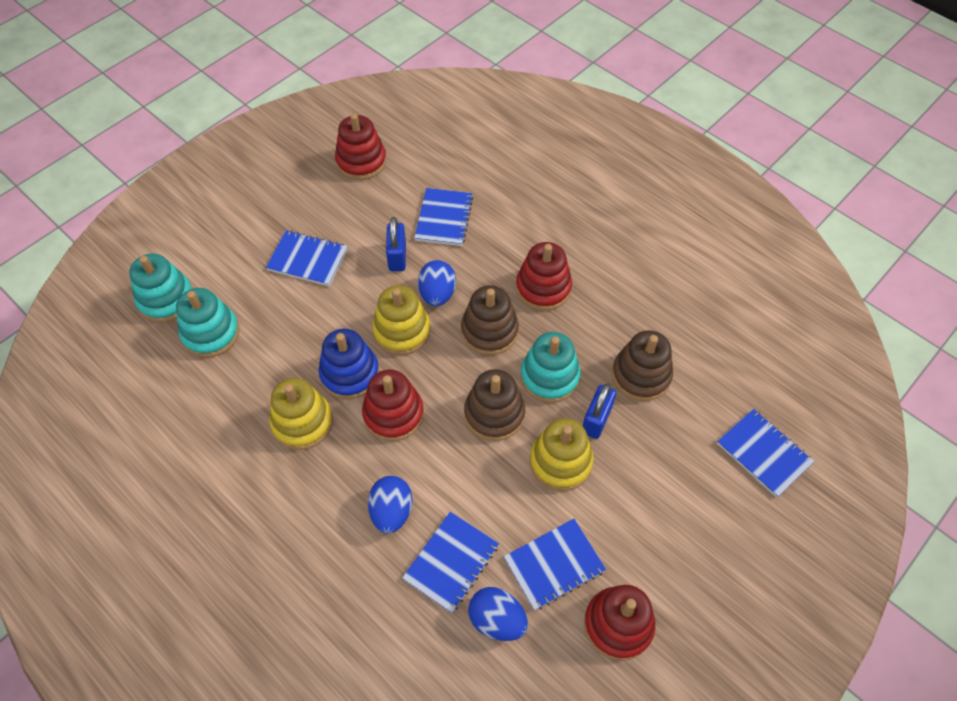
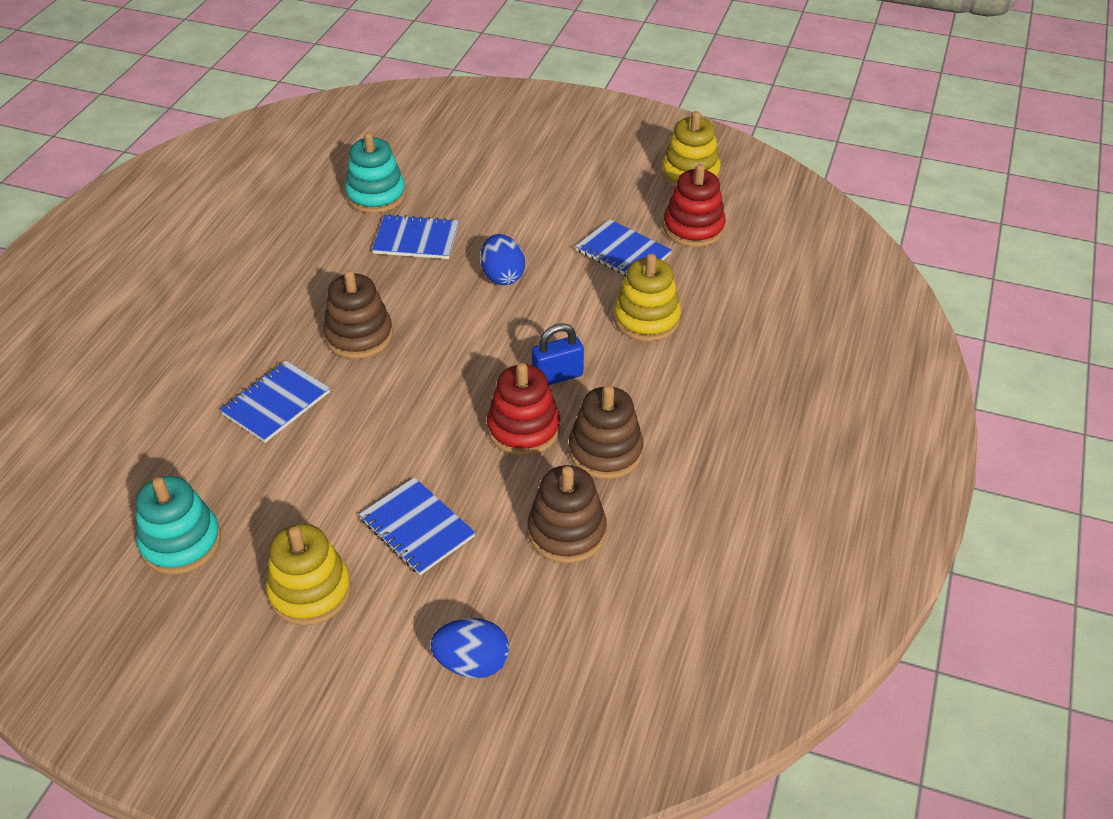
blue egg: 3 -> 2
blue notebook: 5 -> 4
blue padlock: 2 -> 1
blue stacking toy: 1 -> 0
red stacking toy: 4 -> 2
turquoise stacking toy: 3 -> 2

